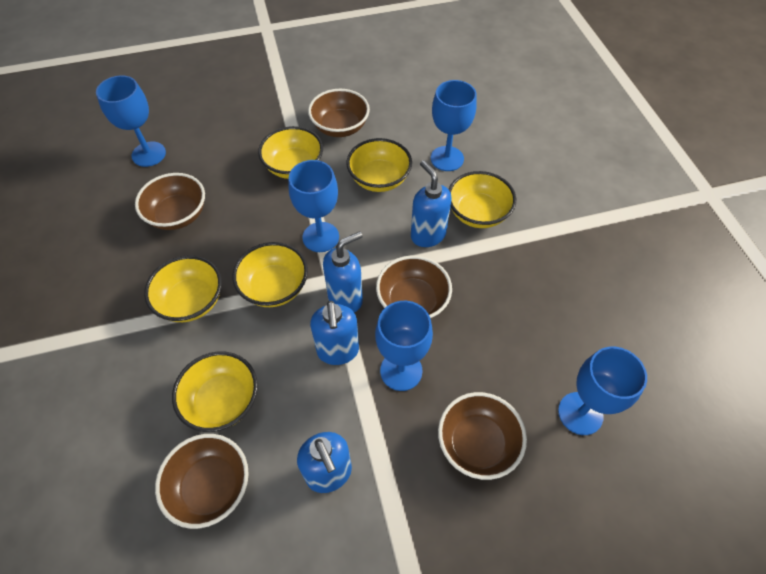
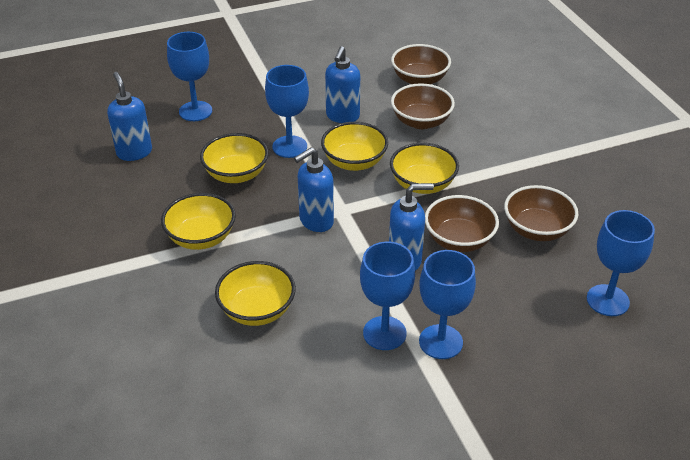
brown bowl: 5 -> 4
yellow bowl: 6 -> 5

